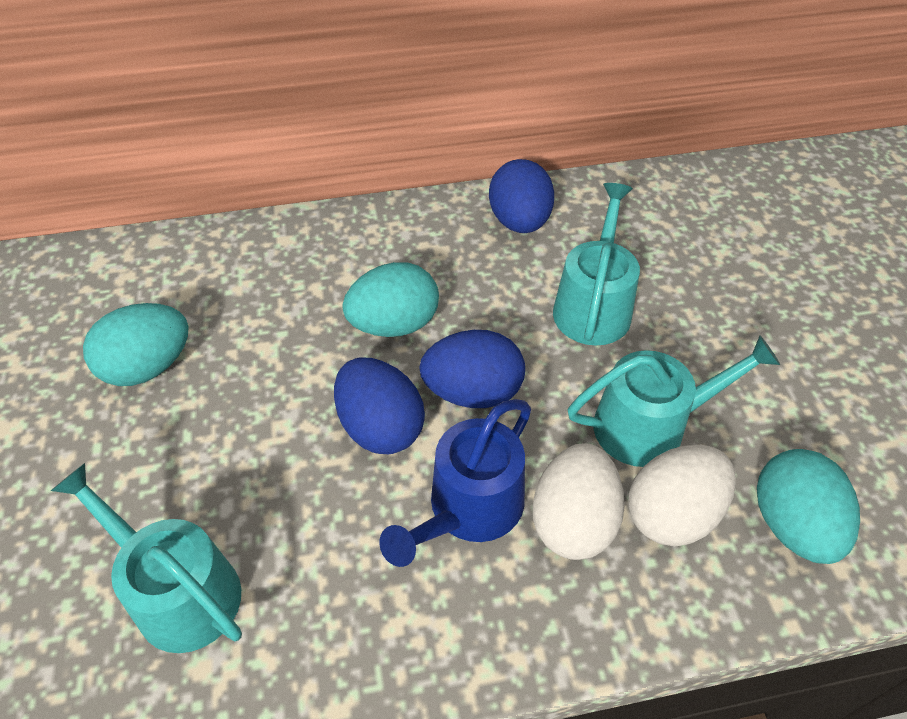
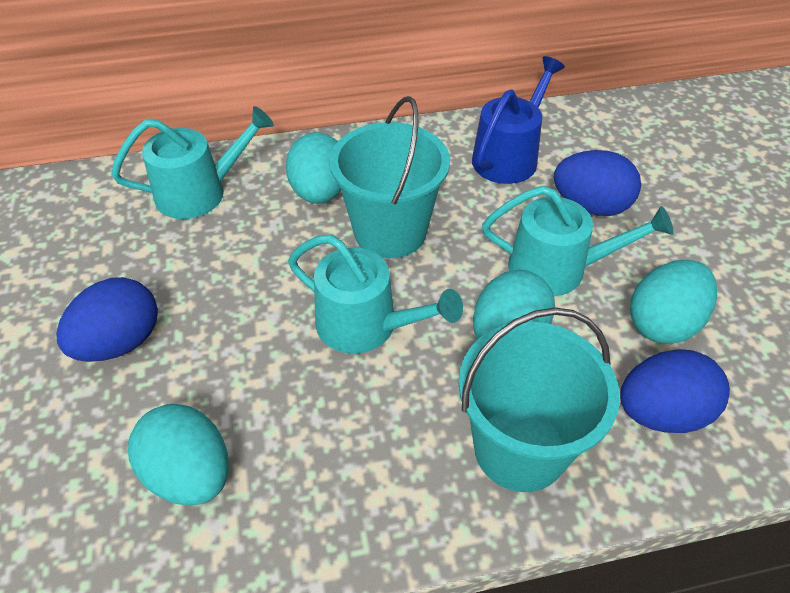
turquoise bucket: 0 -> 2
turquoise egg: 3 -> 4
white egg: 2 -> 0

